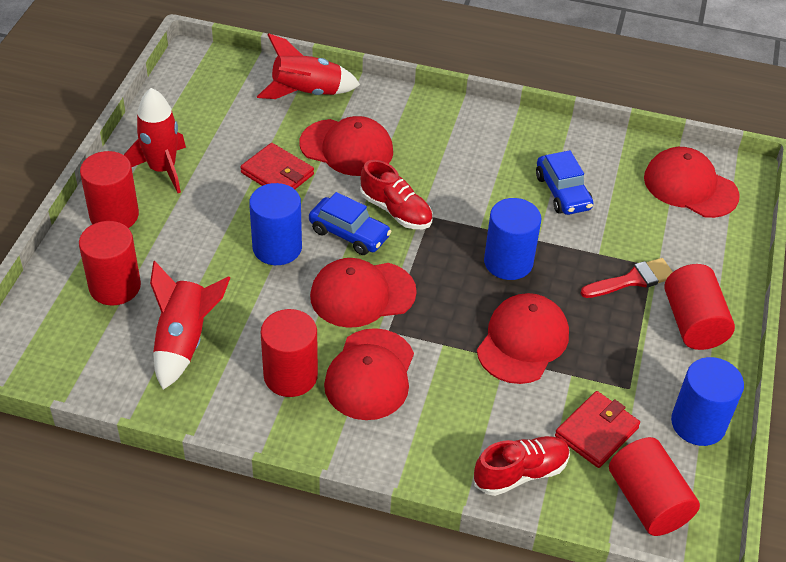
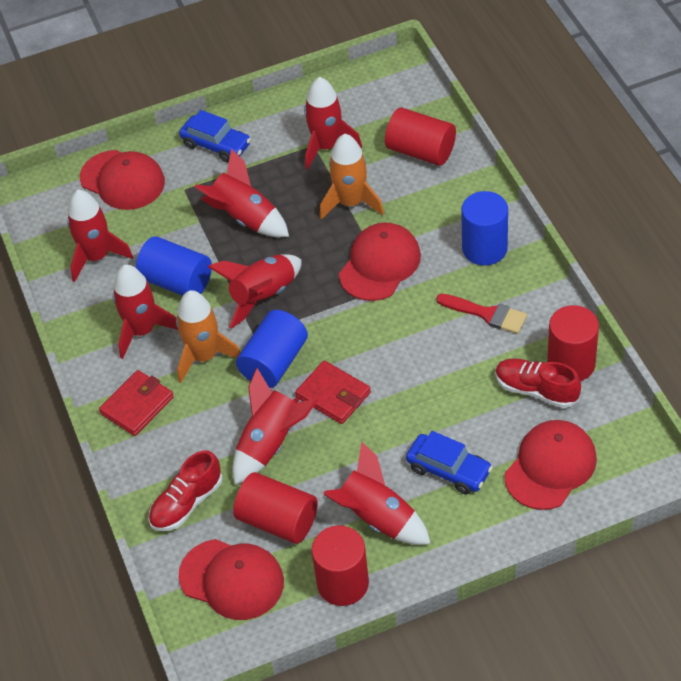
orange rocket: 0 -> 2
red cap: 5 -> 4
red cylinder: 5 -> 4
red rocket: 3 -> 7

